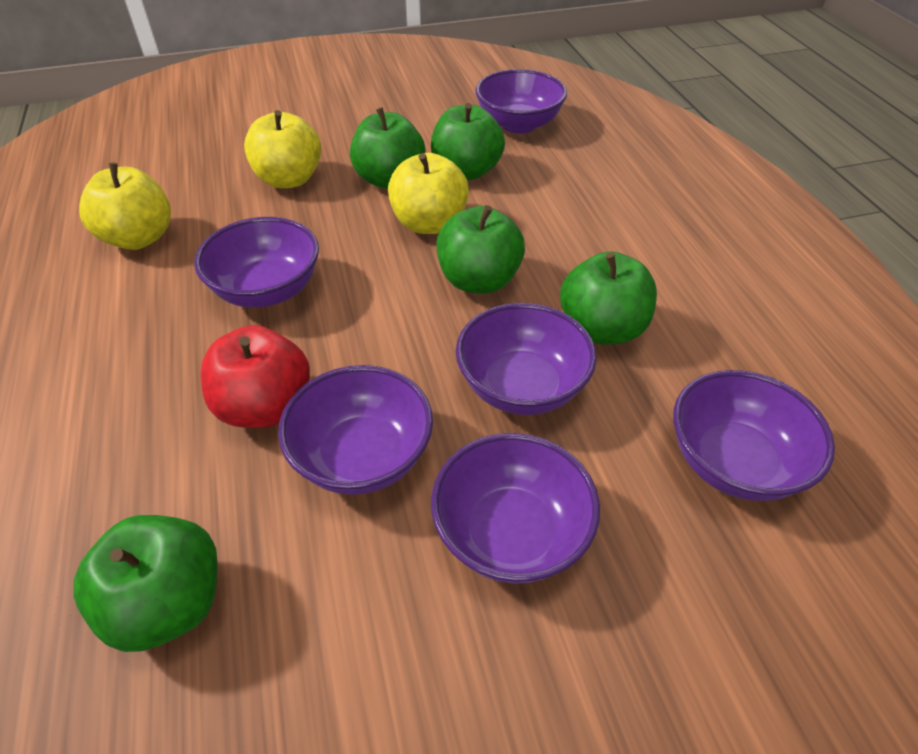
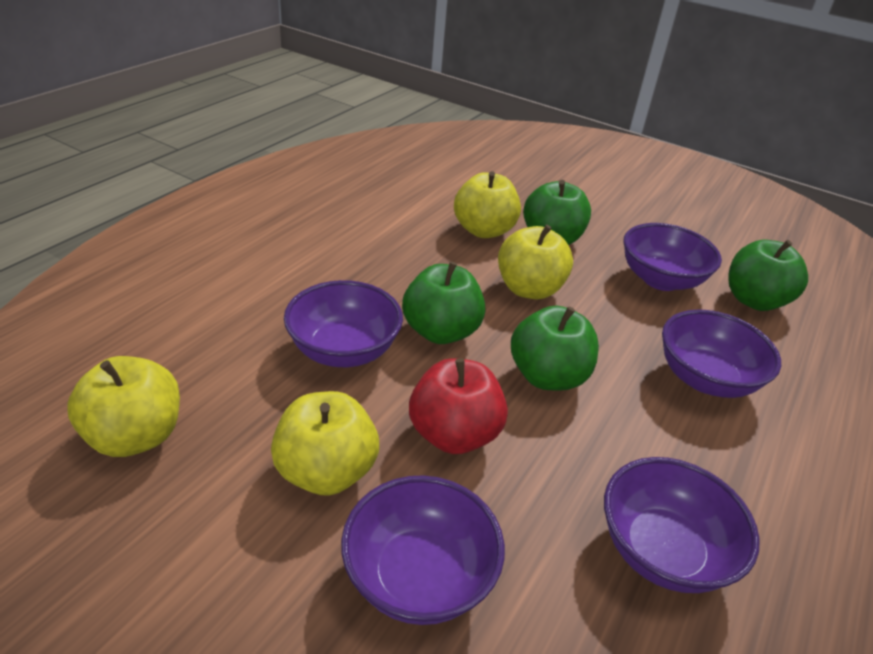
green apple: 5 -> 4
purple bowl: 6 -> 5
yellow apple: 3 -> 4

